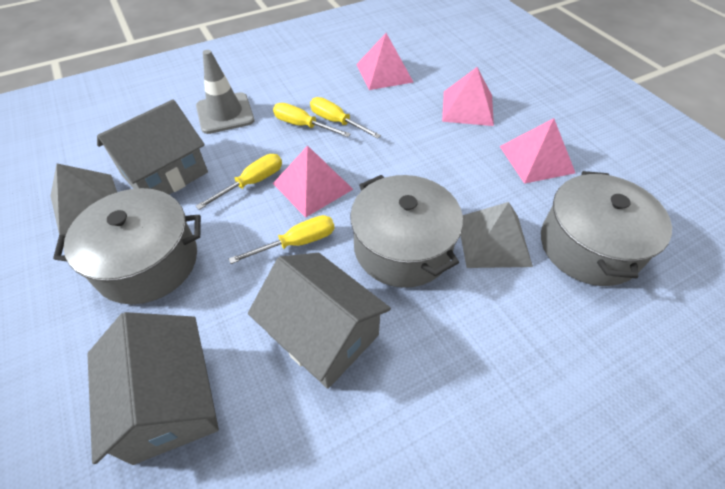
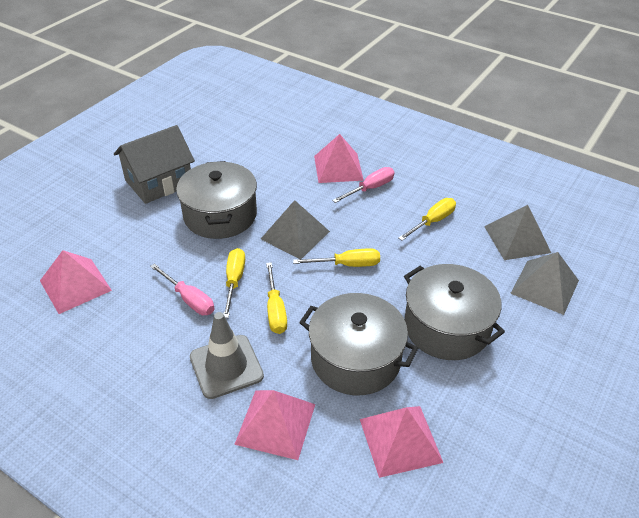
grey house: 3 -> 1
grey pyramid: 2 -> 3
pink screwdriver: 0 -> 2

